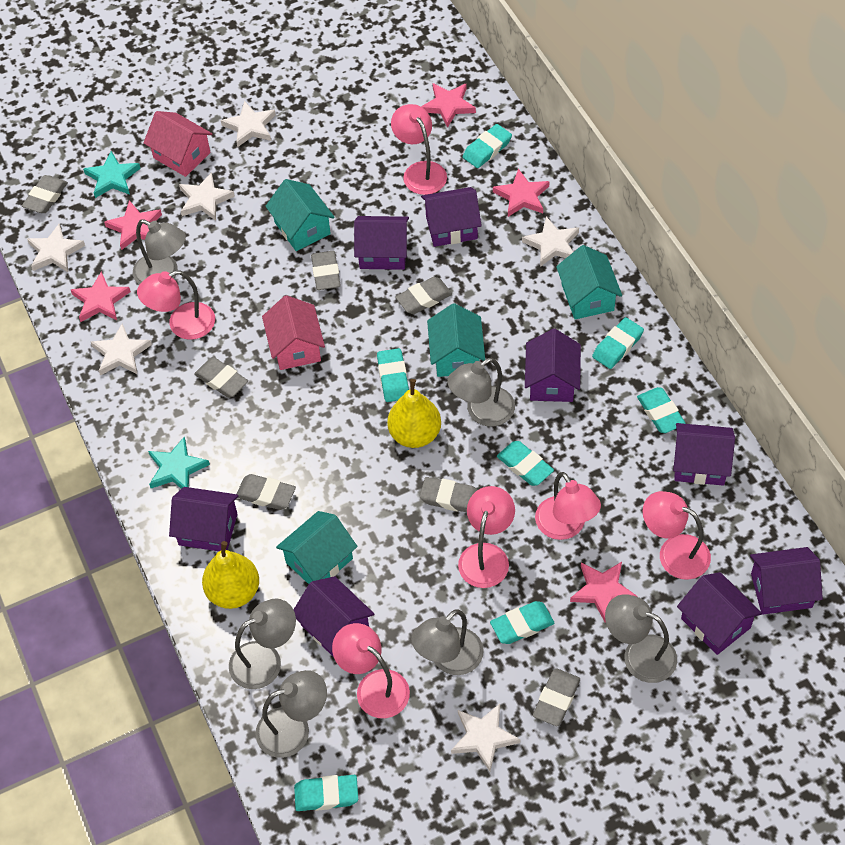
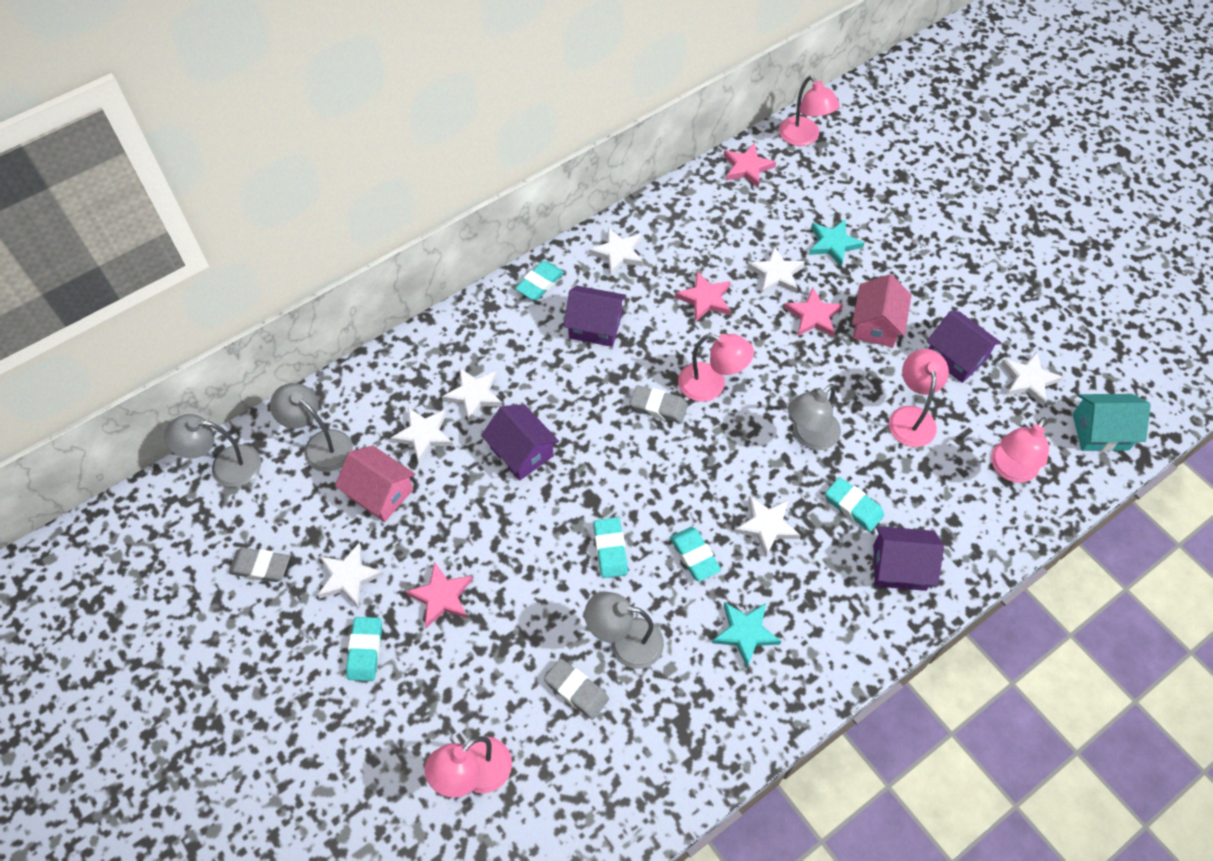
grey eraser: 7 -> 3
grey lamp: 6 -> 4
pink lamp: 6 -> 5
pink star: 5 -> 4
purple house: 8 -> 4
turquoise eraser: 7 -> 5
turquoise house: 4 -> 1
white star: 6 -> 7
yellow pear: 2 -> 0

